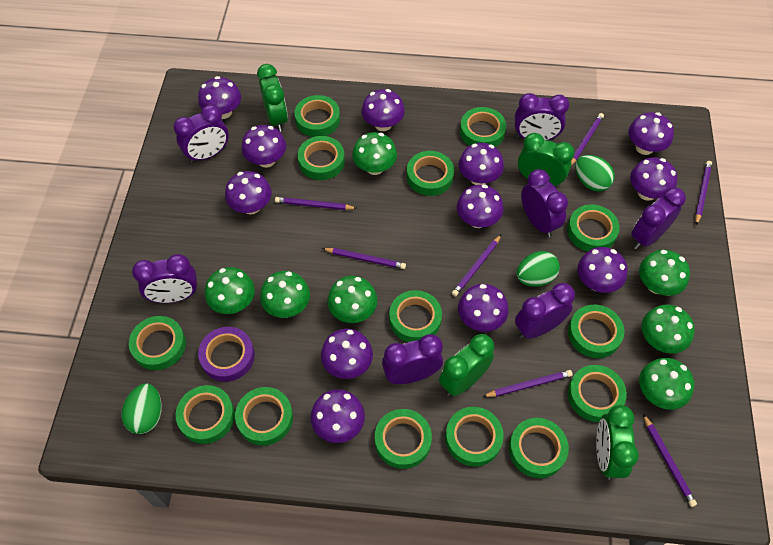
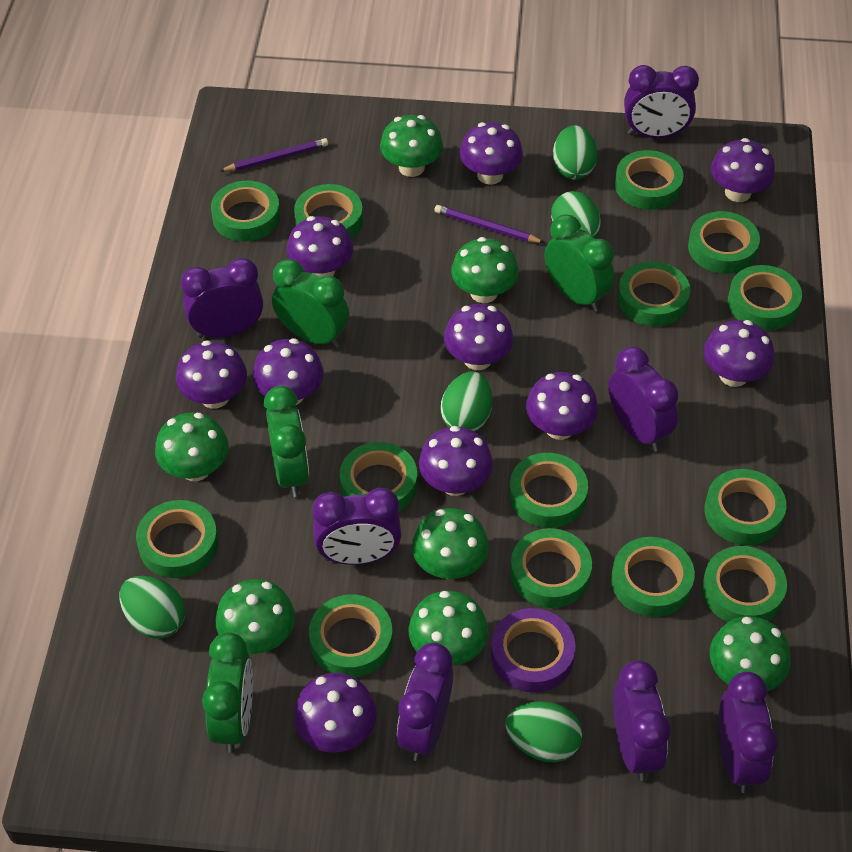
green egg: 3 -> 5
purple mushroom: 12 -> 10
purple pencil: 7 -> 2

